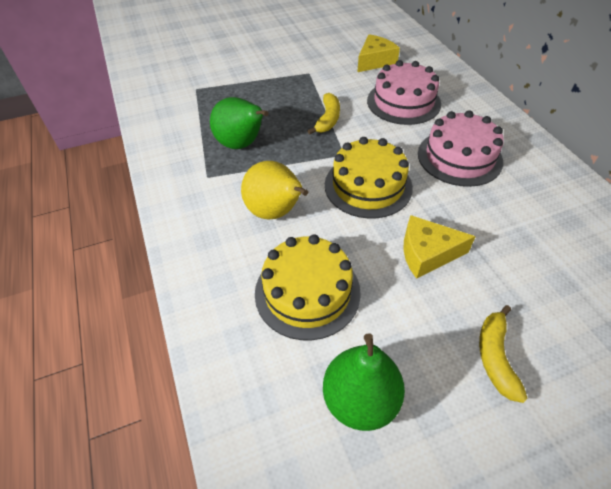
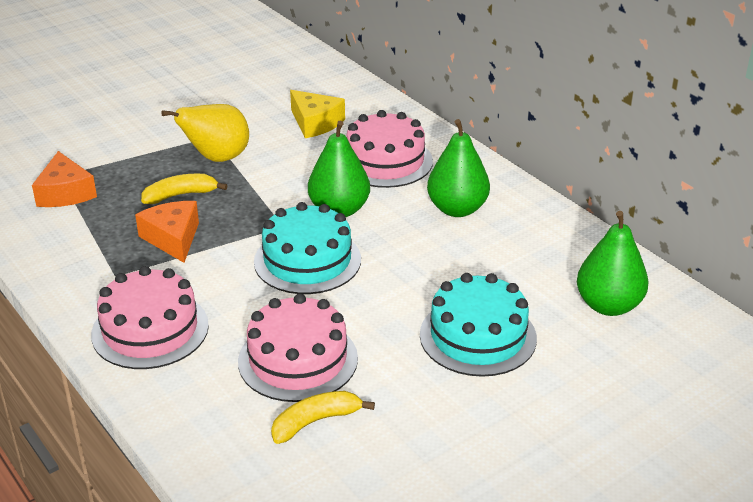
green pear: 2 -> 3
orange cheese: 0 -> 2
pink cake: 2 -> 3
turquoise cake: 0 -> 2
yellow cake: 2 -> 0
yellow cheese: 2 -> 1

